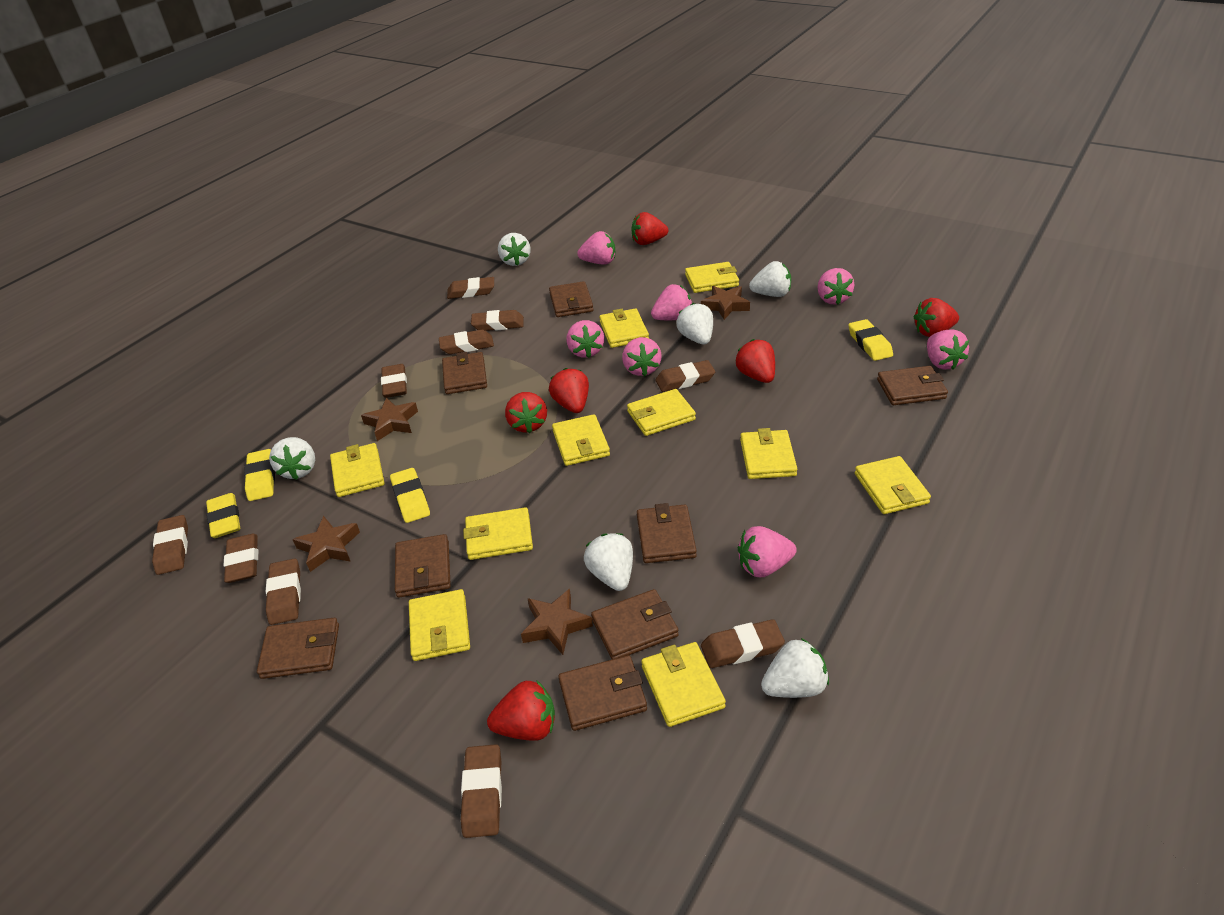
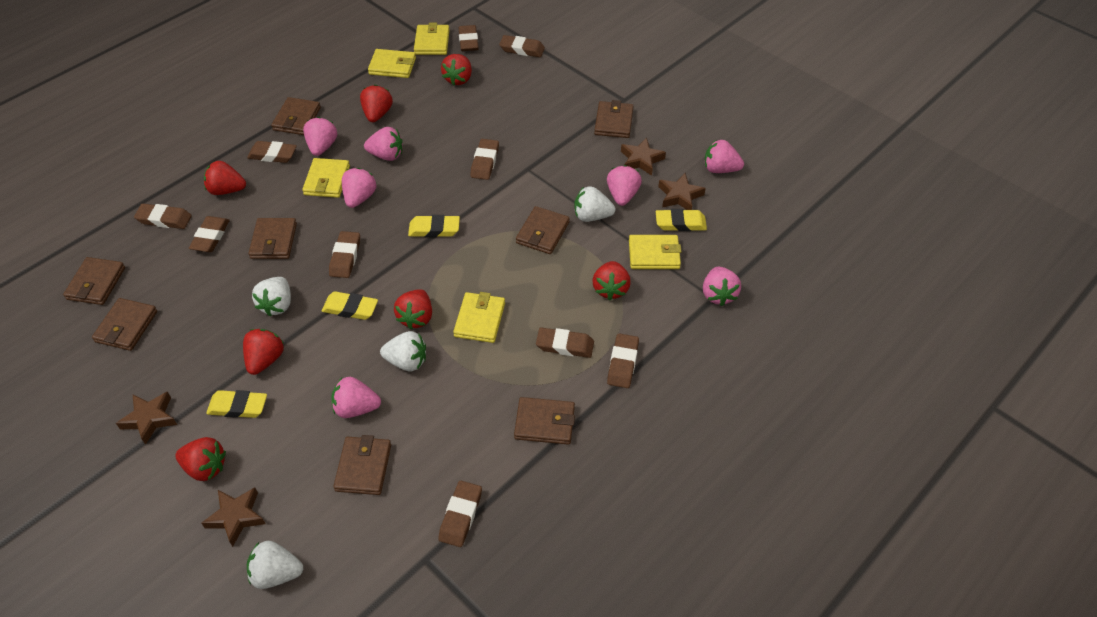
red strawberry: 6 -> 7
white strawberry: 6 -> 4
yellow wallet: 10 -> 5

